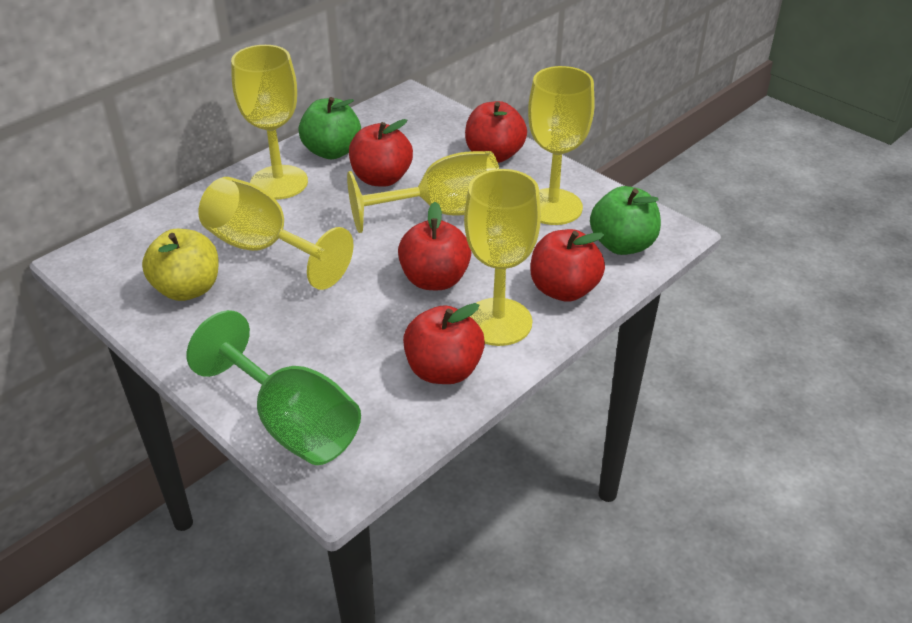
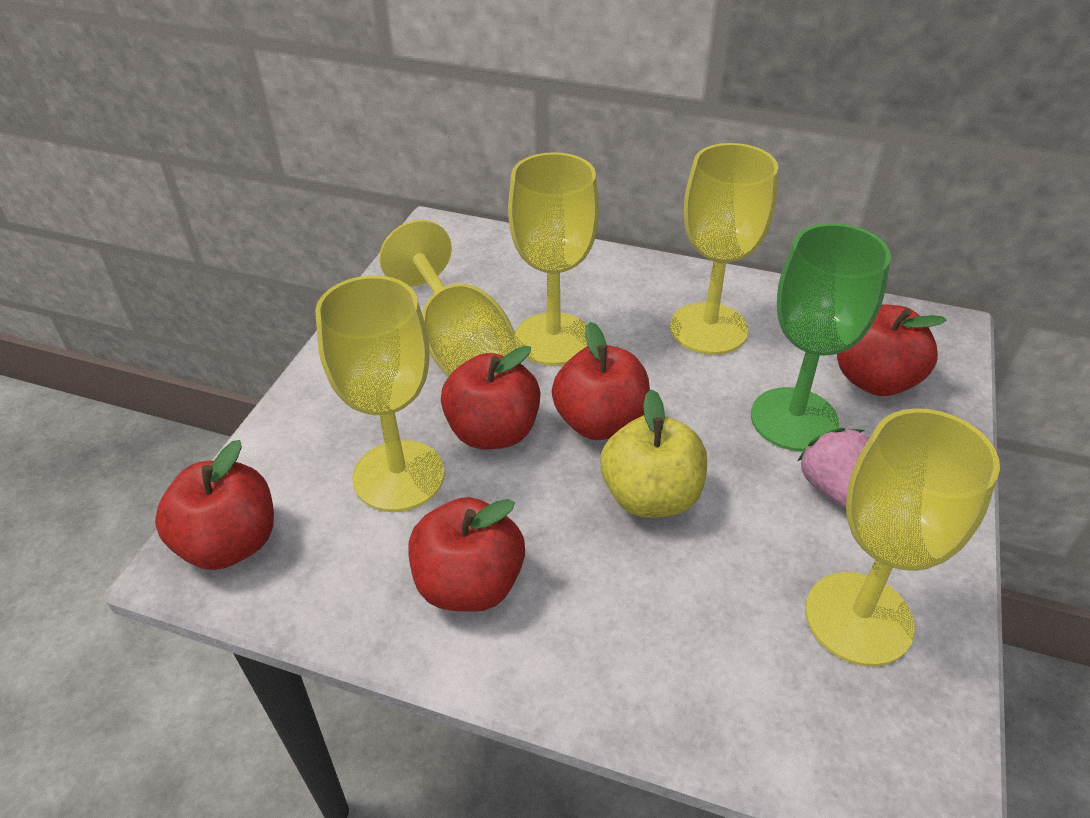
green apple: 2 -> 0
pink strawberry: 0 -> 1

